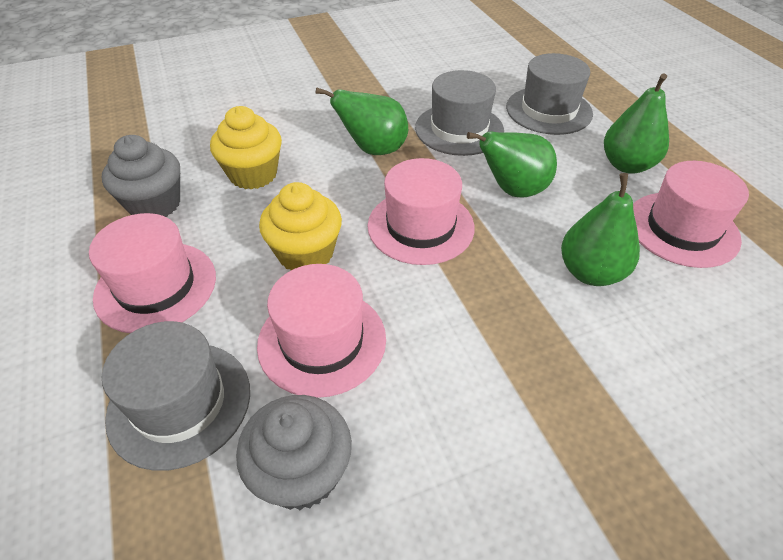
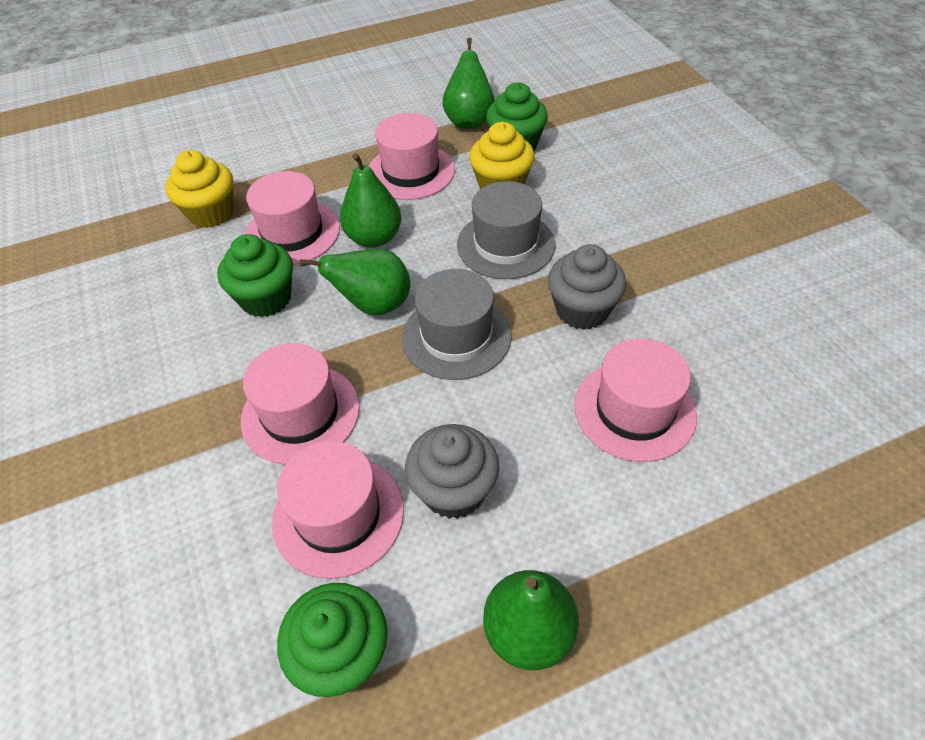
green cupcake: 0 -> 3
grey hat: 3 -> 2
pink hat: 4 -> 5

